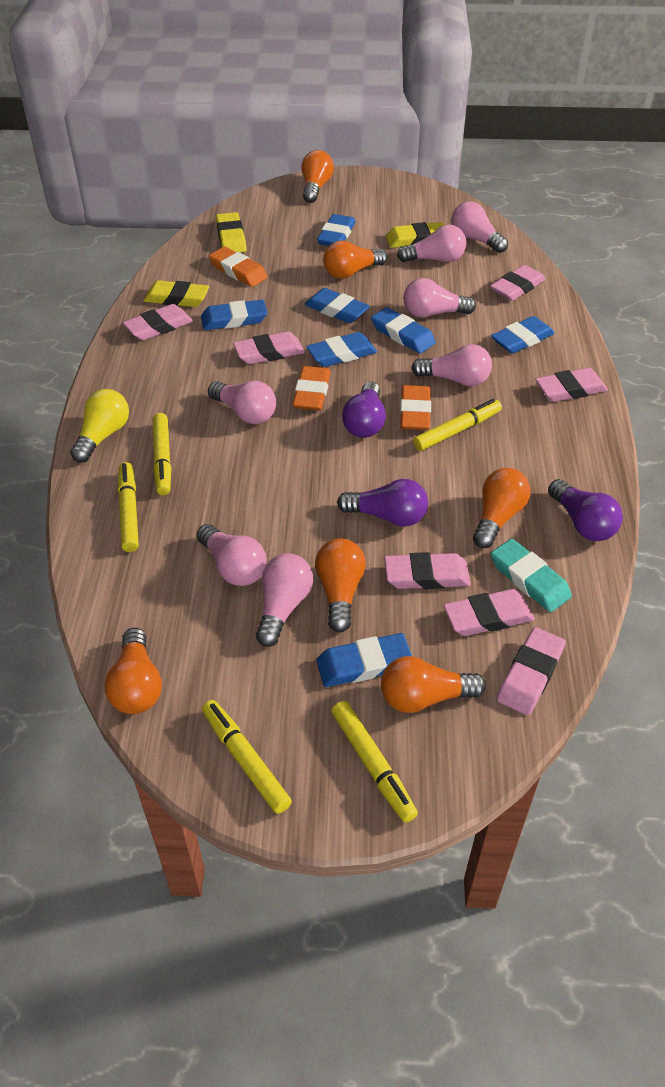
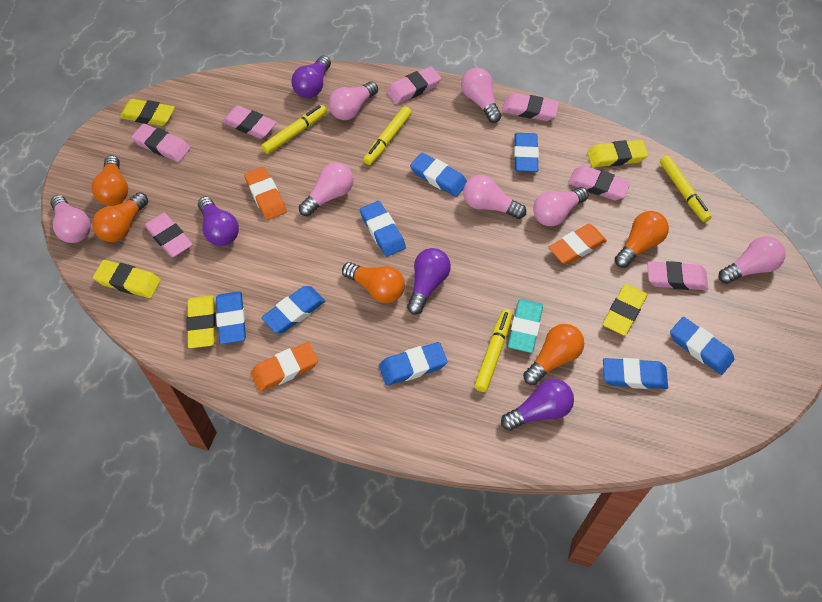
blue eraser: 7 -> 8
orange light bulb: 6 -> 5
purple light bulb: 3 -> 4
yellow eraser: 3 -> 5
yellow light bulb: 1 -> 0
yellow marker: 5 -> 4

